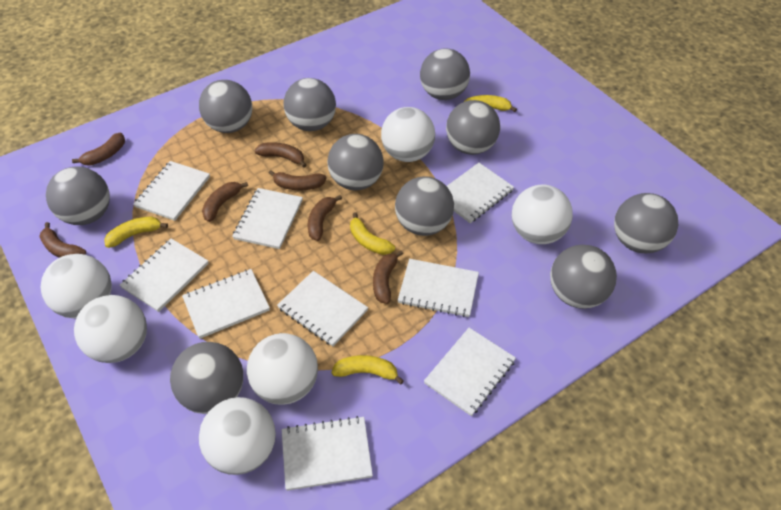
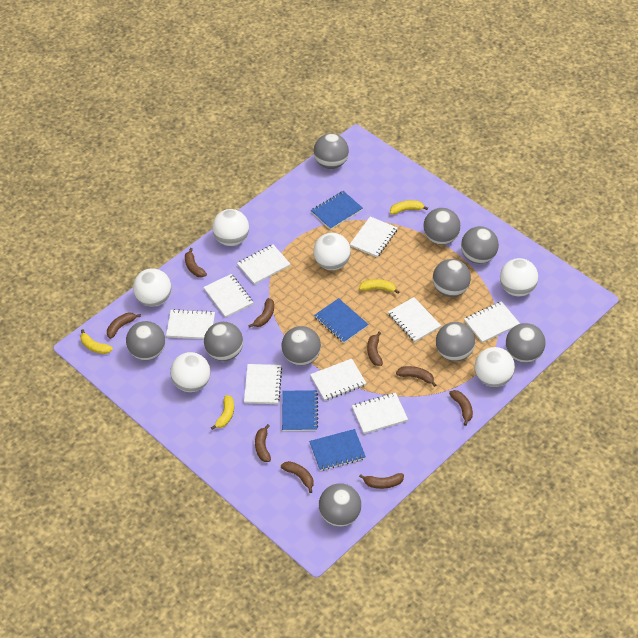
blue notebook: 0 -> 4
brown banana: 7 -> 9

